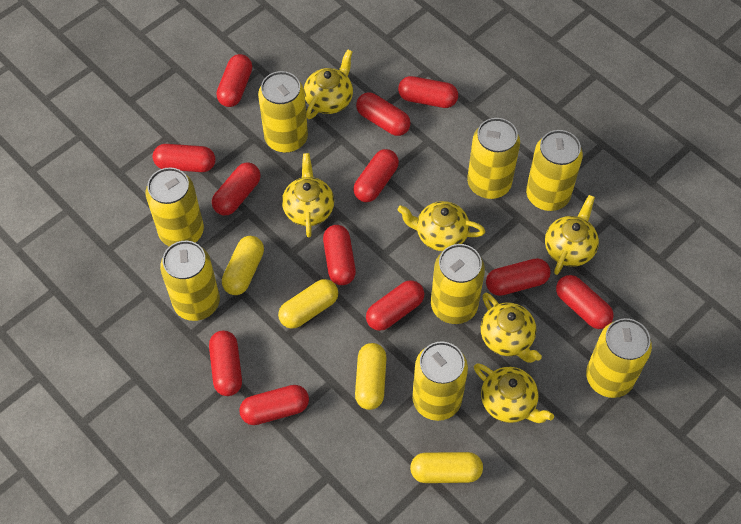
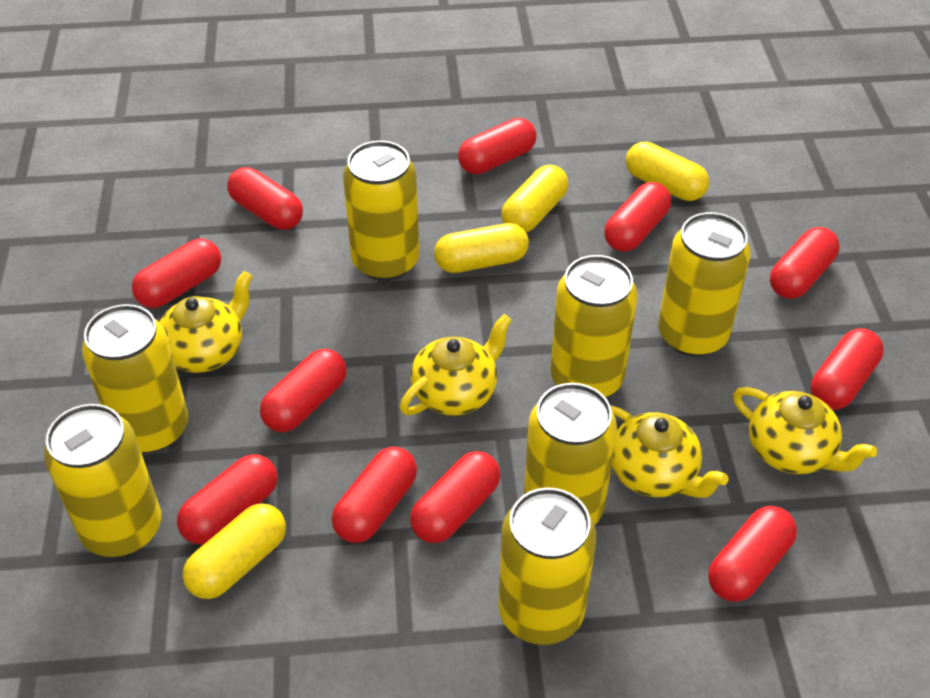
red capsule: 12 -> 11
yellow can: 8 -> 7
yellow teapot: 6 -> 4

